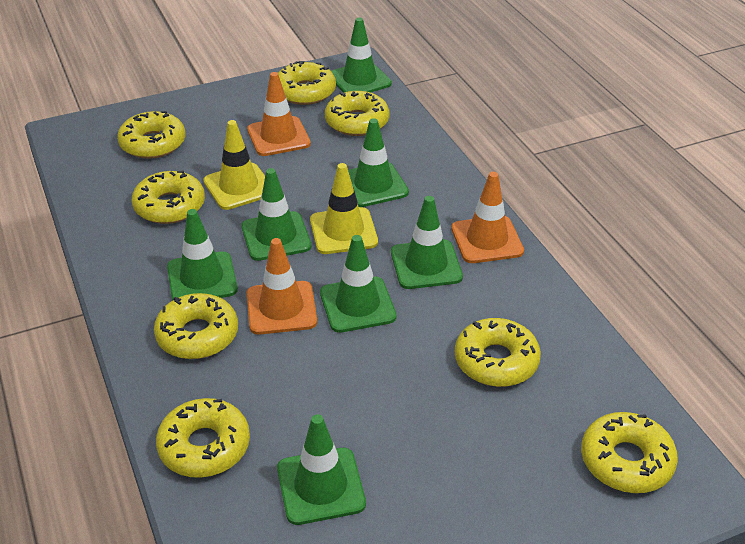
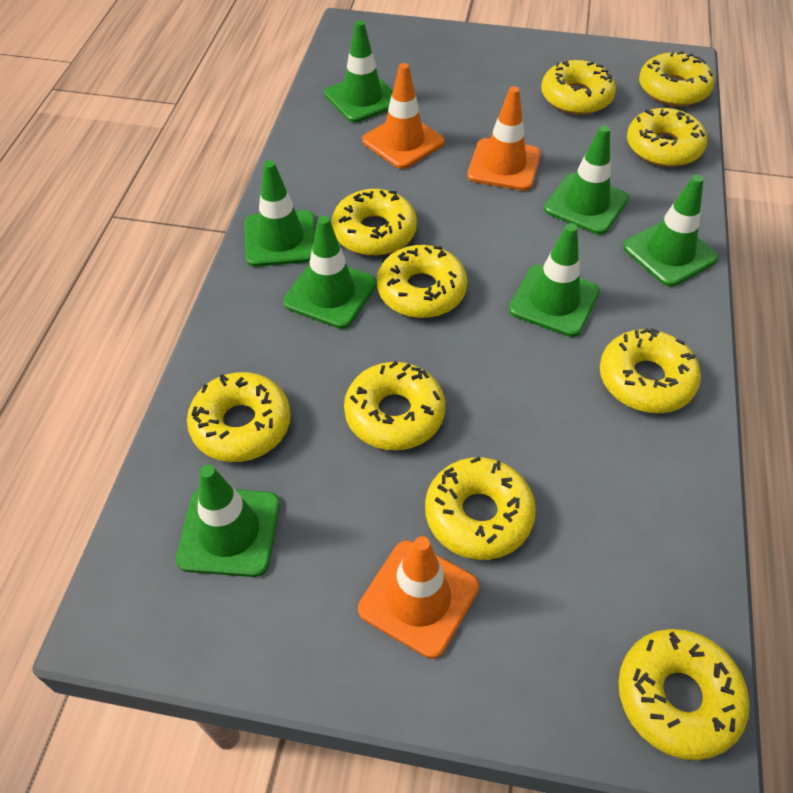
yellow donut: 8 -> 10
yellow traffic cone: 2 -> 0

